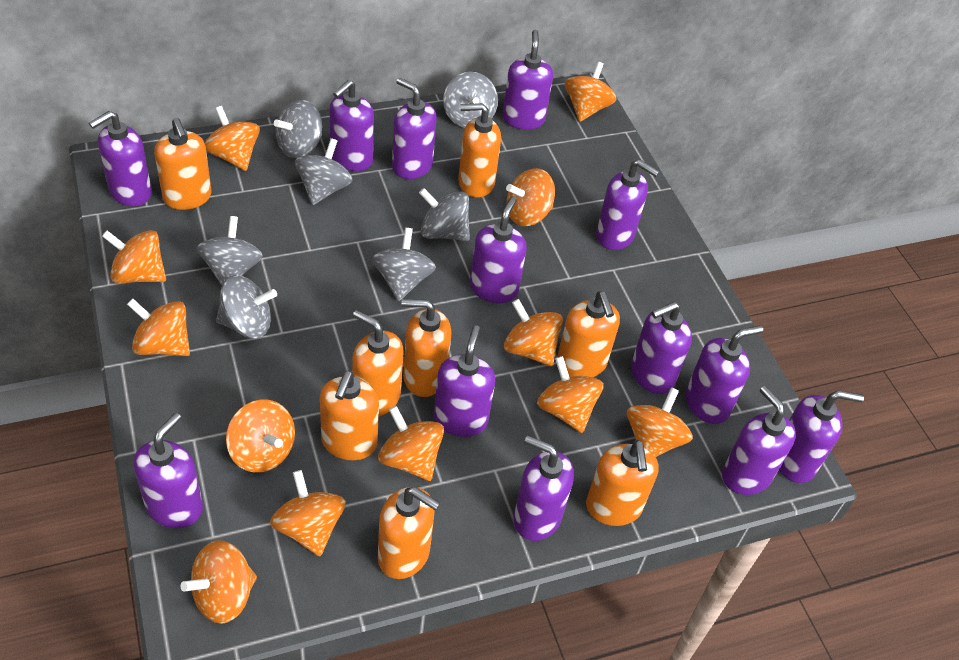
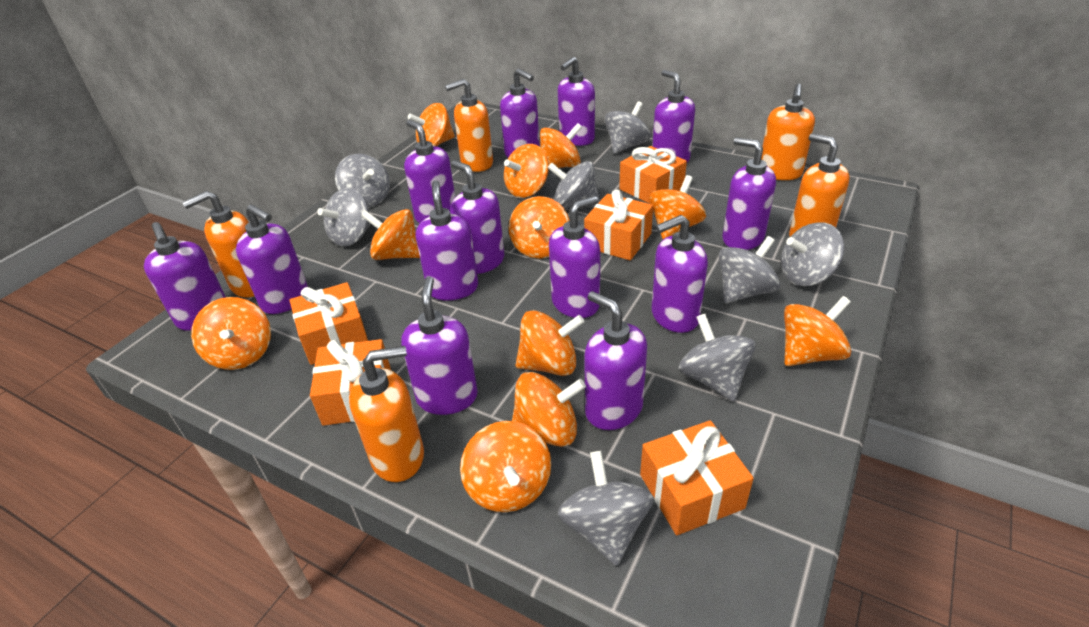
grey spinning top: 7 -> 8
orange gift: 0 -> 5
orange soap dispenser: 8 -> 5
orange spinning top: 12 -> 11

